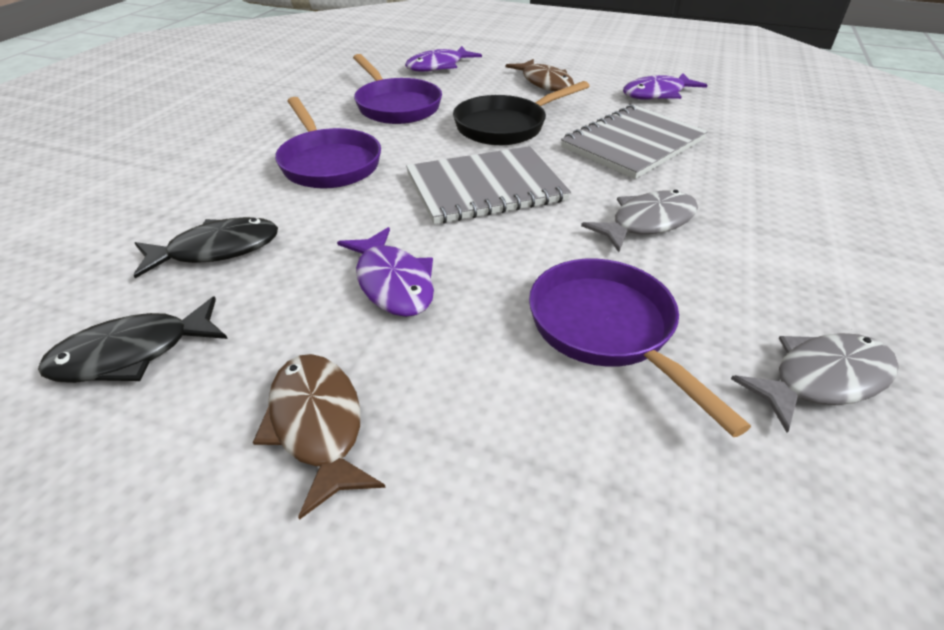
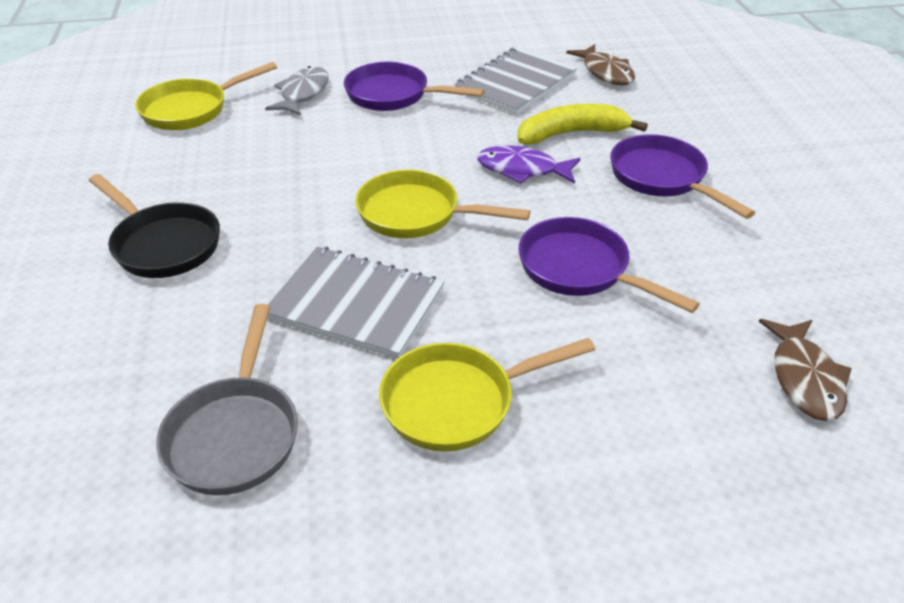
black fish: 2 -> 0
grey fish: 2 -> 1
grey pan: 0 -> 1
purple fish: 3 -> 1
yellow banana: 0 -> 1
yellow pan: 0 -> 3

